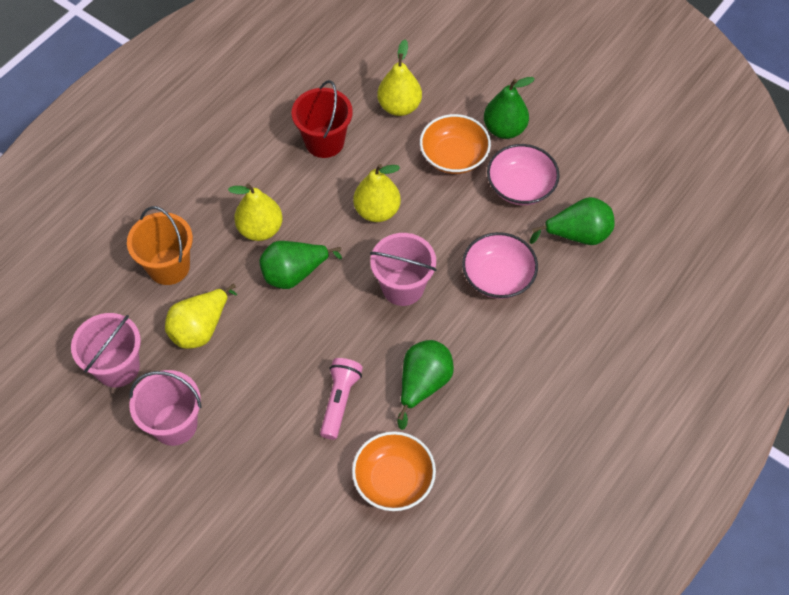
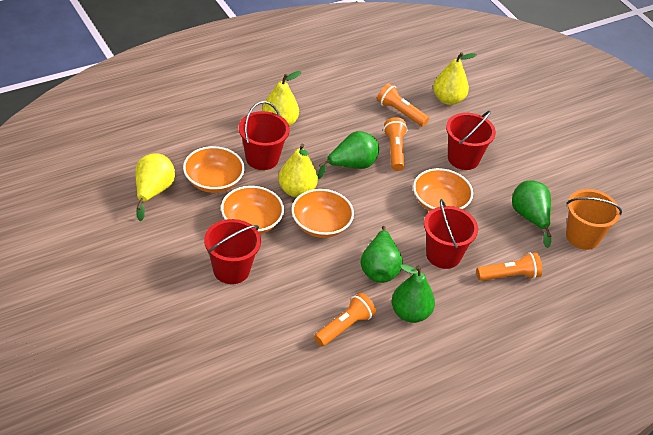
orange bowl: 2 -> 4
orange flashlight: 0 -> 4
pink bowl: 2 -> 0
pink bucket: 3 -> 0
pink flashlight: 1 -> 0
red bucket: 1 -> 4

